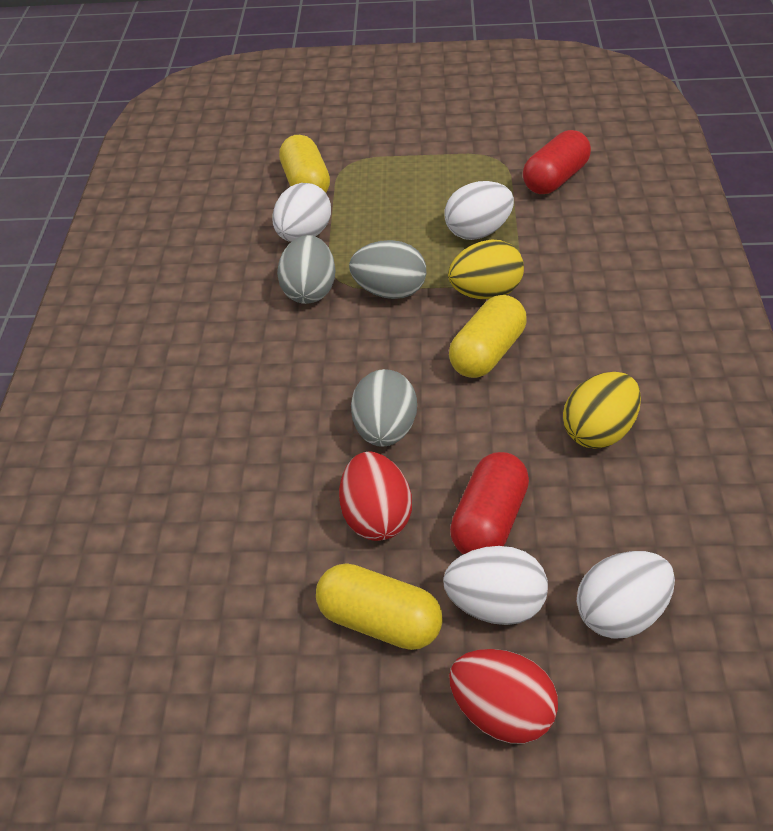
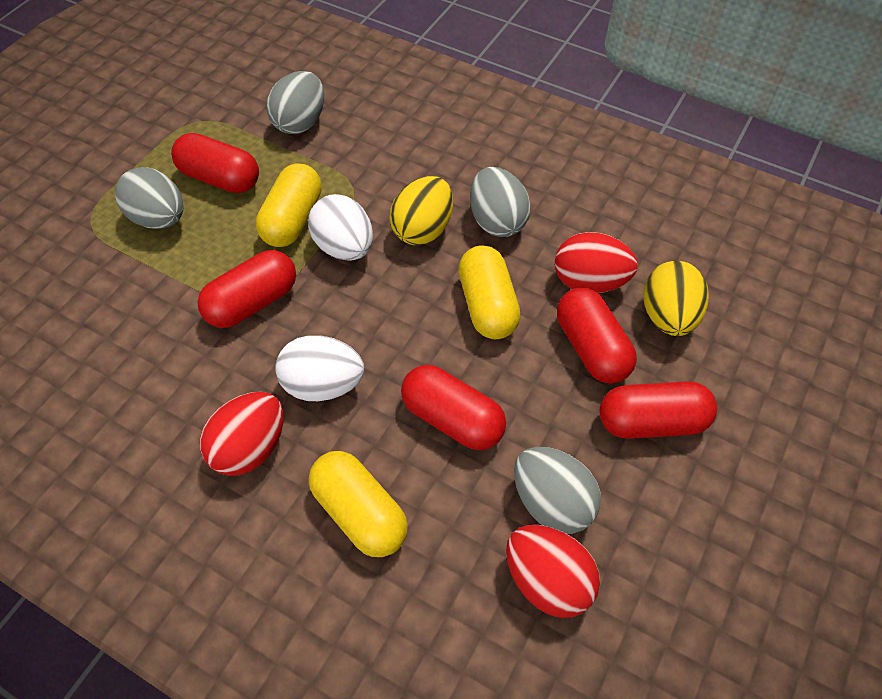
grey egg: 3 -> 4
red capsule: 2 -> 5
red egg: 2 -> 3
white egg: 4 -> 2

